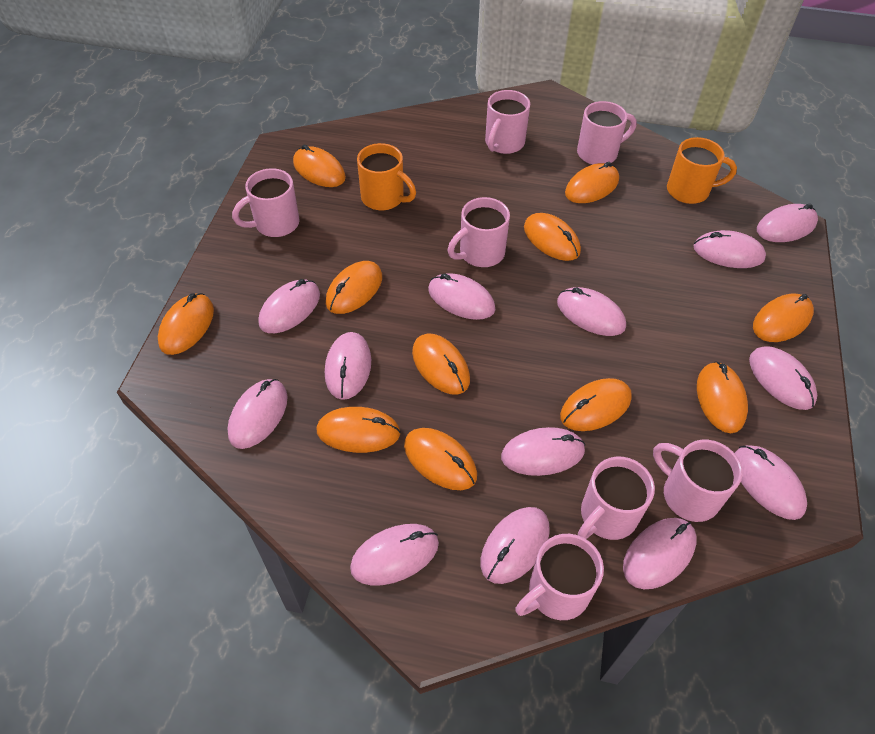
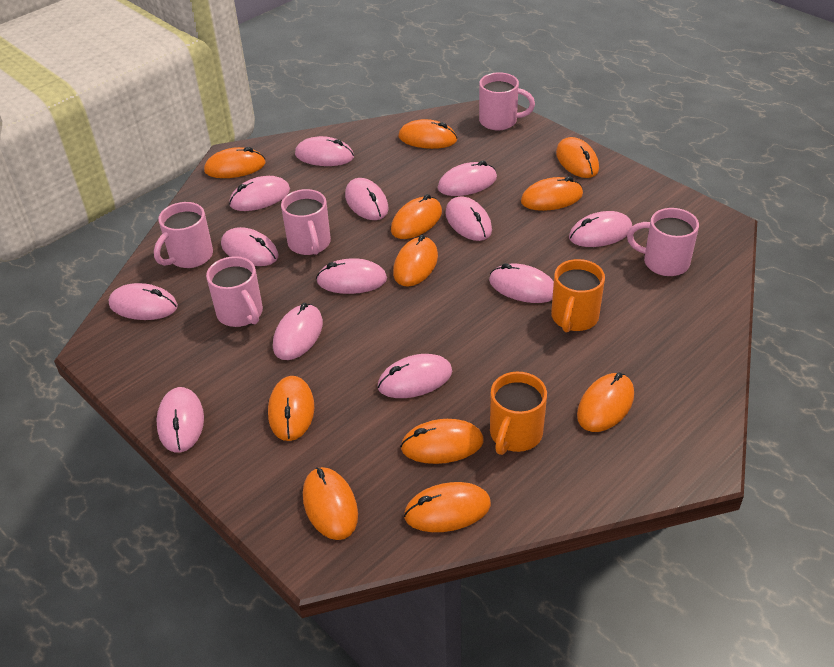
pink mug: 7 -> 5

